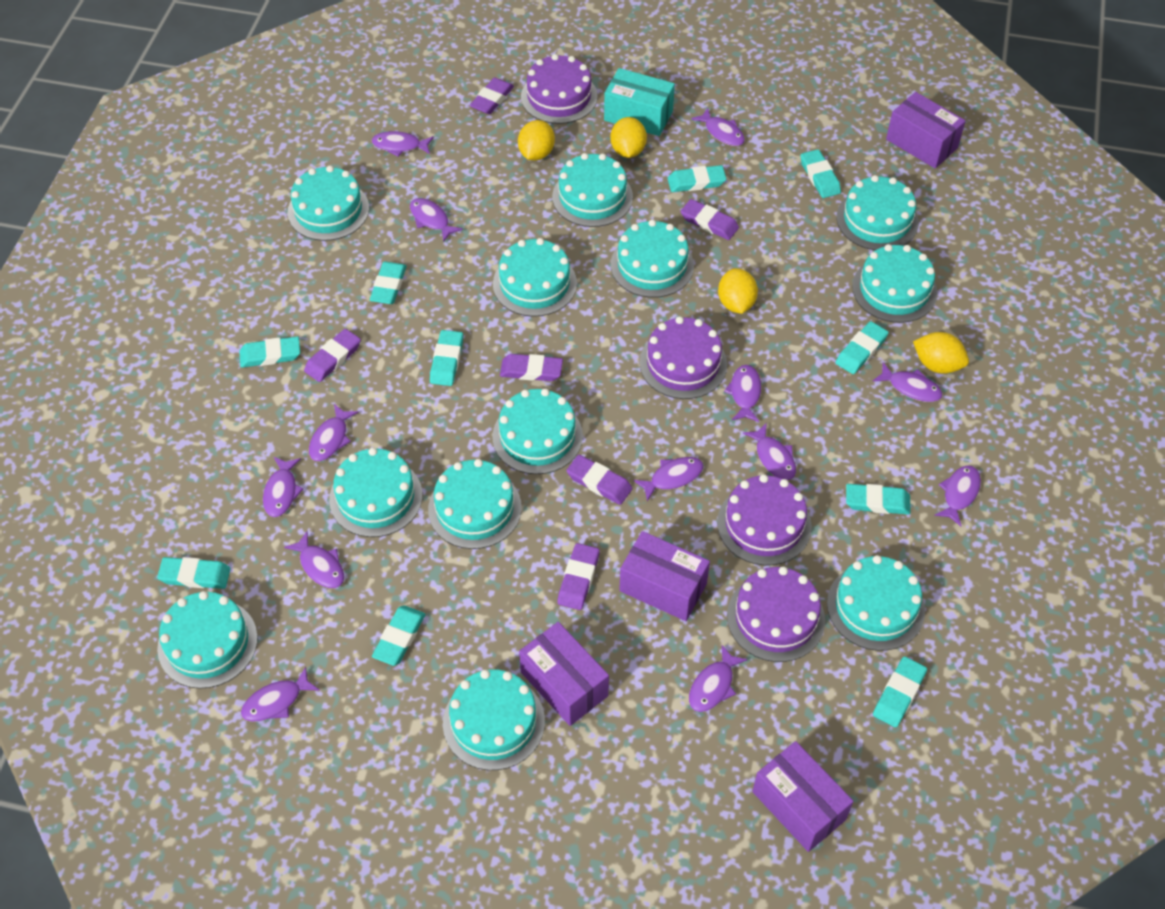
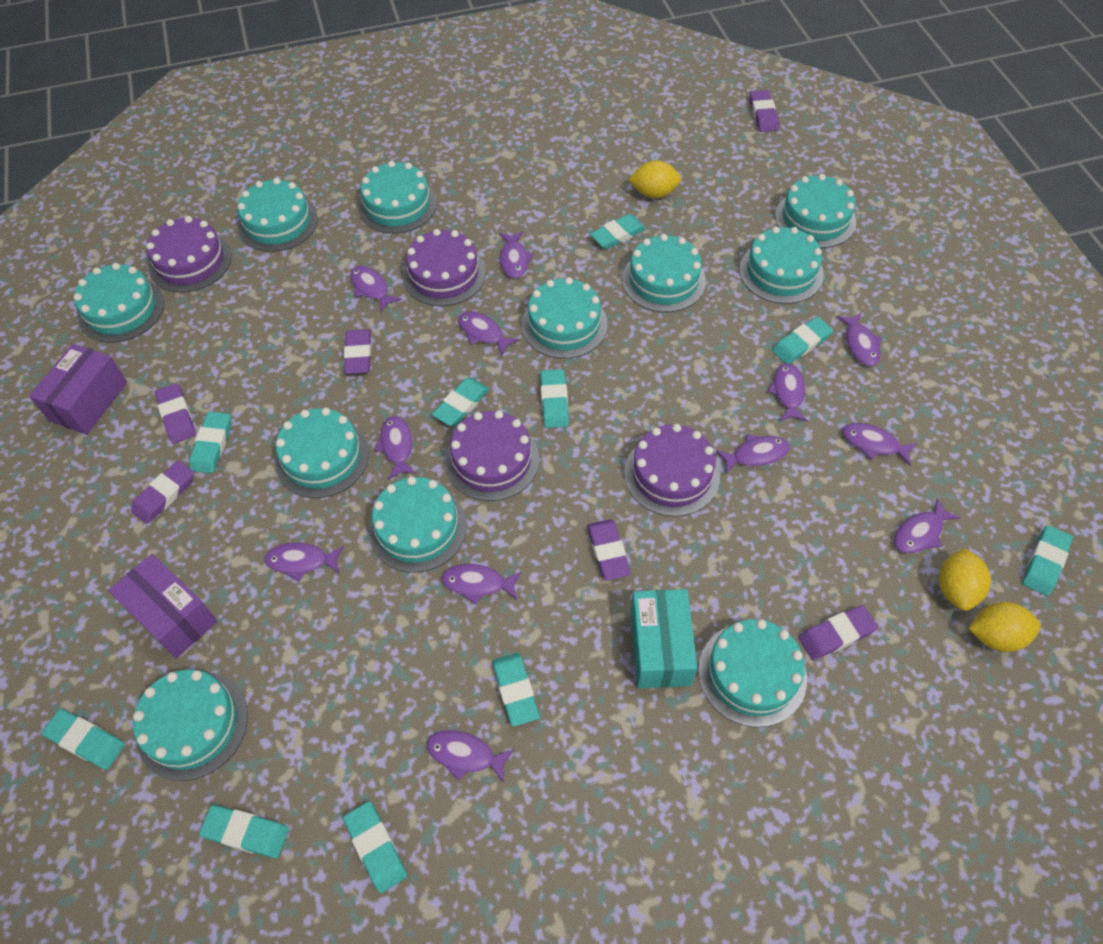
purple box: 4 -> 2
purple fish: 13 -> 12
turquoise cake: 12 -> 11
yellow lemon: 4 -> 3

